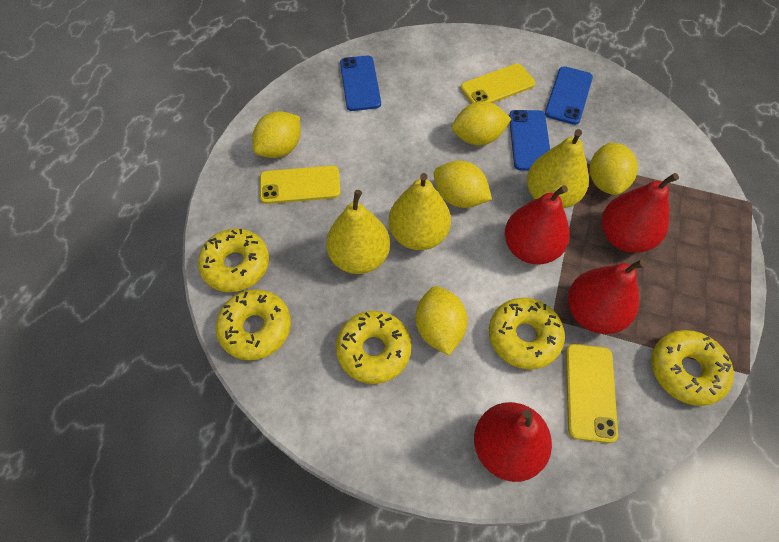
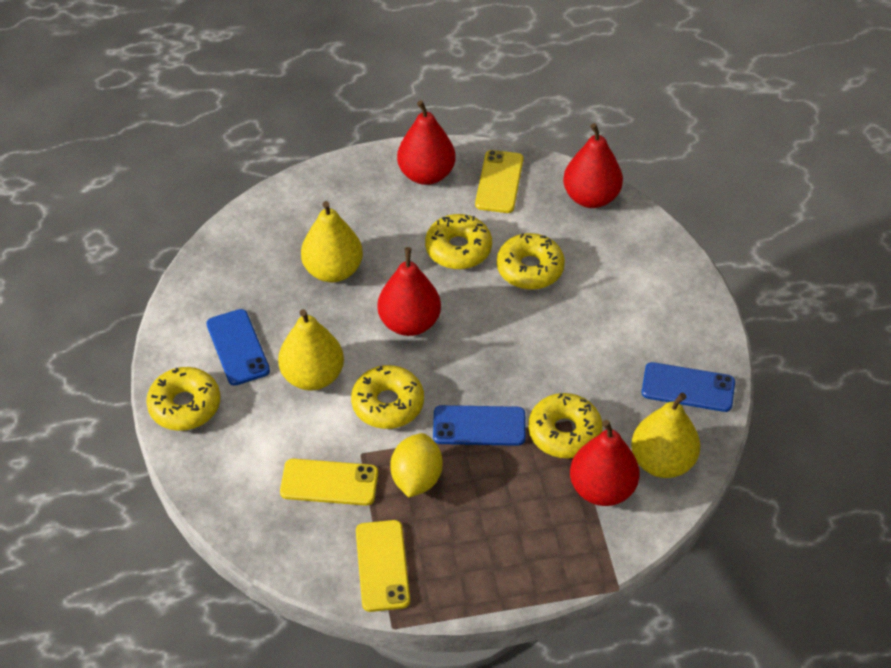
yellow lemon: 5 -> 1

